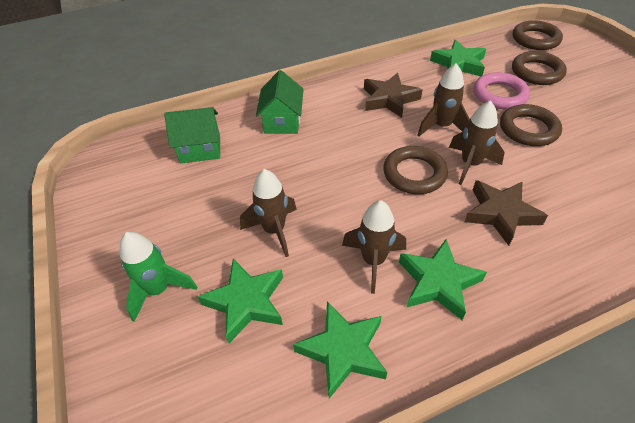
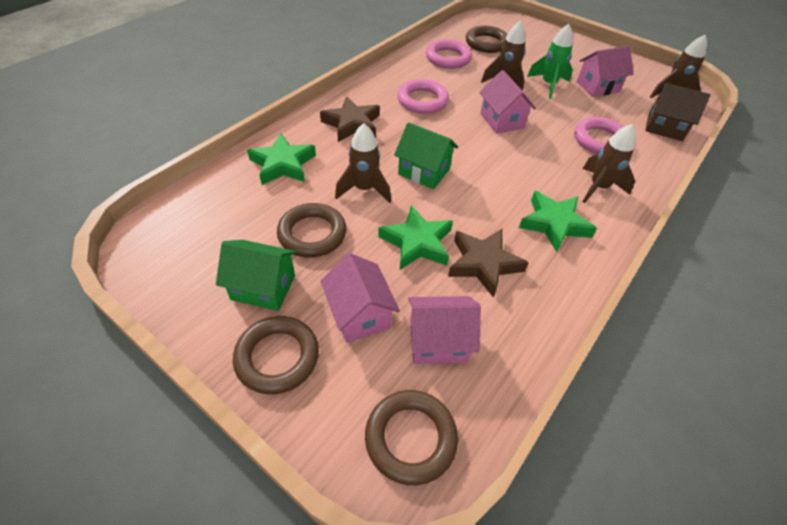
brown house: 0 -> 1
green star: 4 -> 3
pink house: 0 -> 4
pink ring: 1 -> 3

